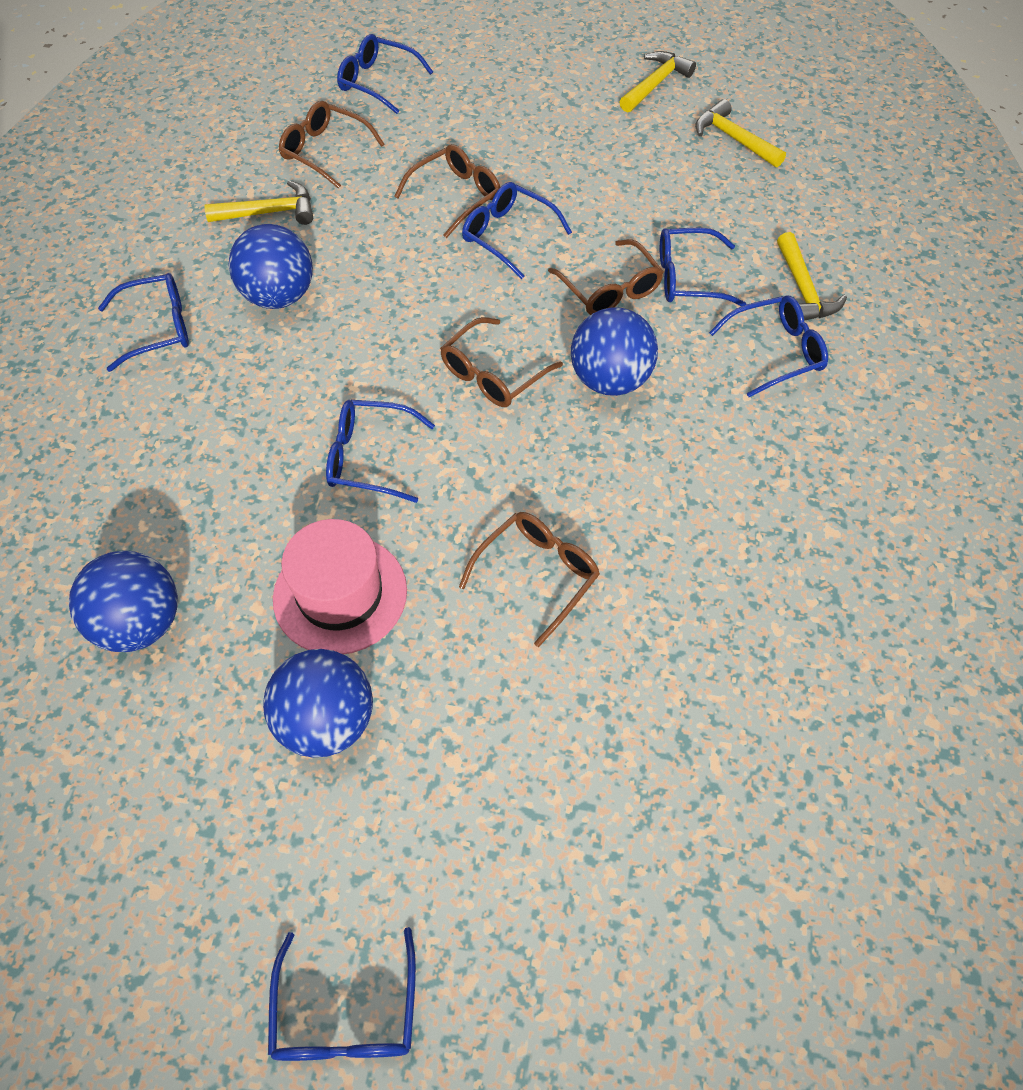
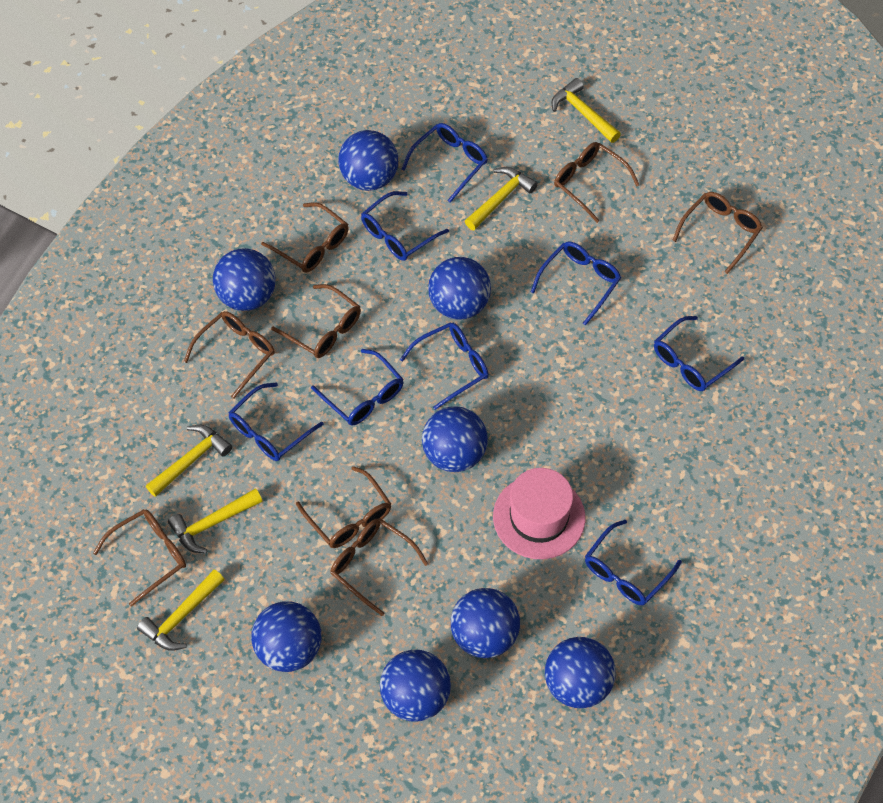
blue ball: 4 -> 8
blue glasses: 7 -> 8
brown glasses: 5 -> 8
yellow hammer: 4 -> 5

